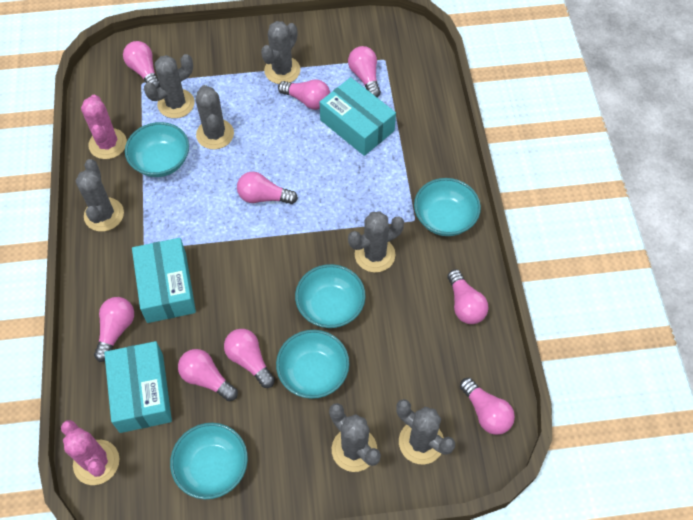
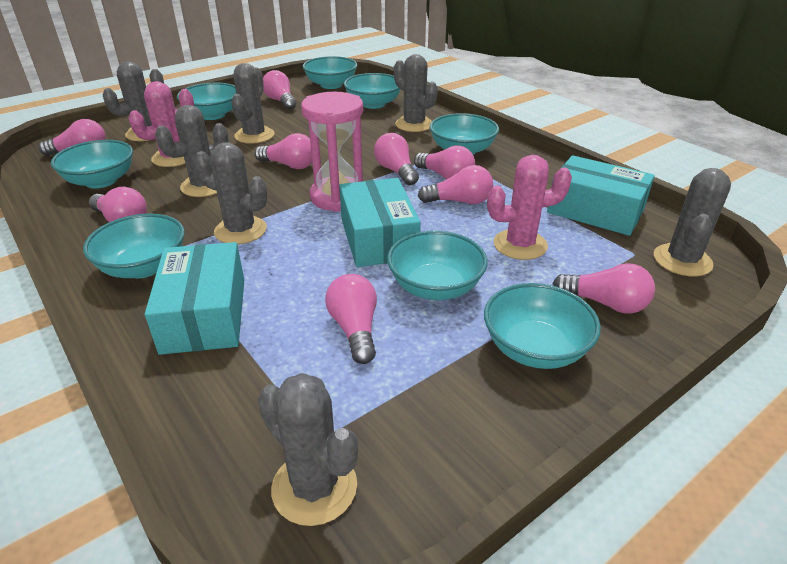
pink hourglass: 0 -> 1
turquoise bowl: 5 -> 8

